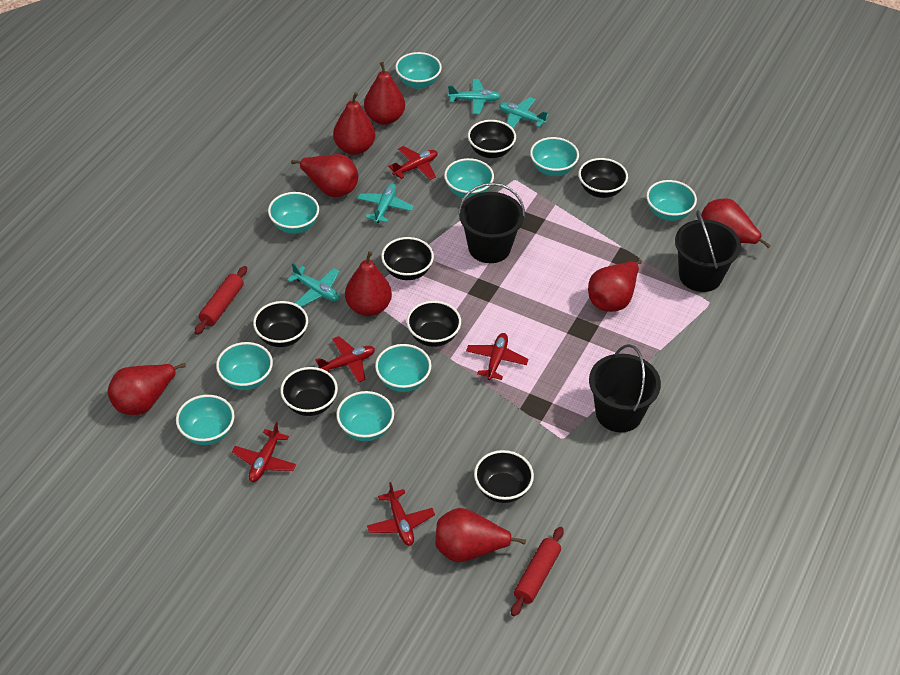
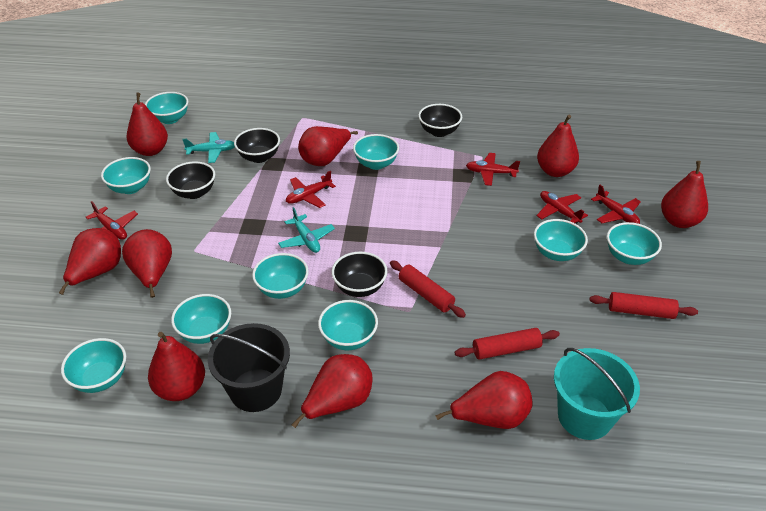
black bowl: 7 -> 4
black bucket: 3 -> 1
red pear: 8 -> 9
red rolling pin: 2 -> 3
turquoise bucket: 0 -> 1
turquoise plane: 4 -> 2

